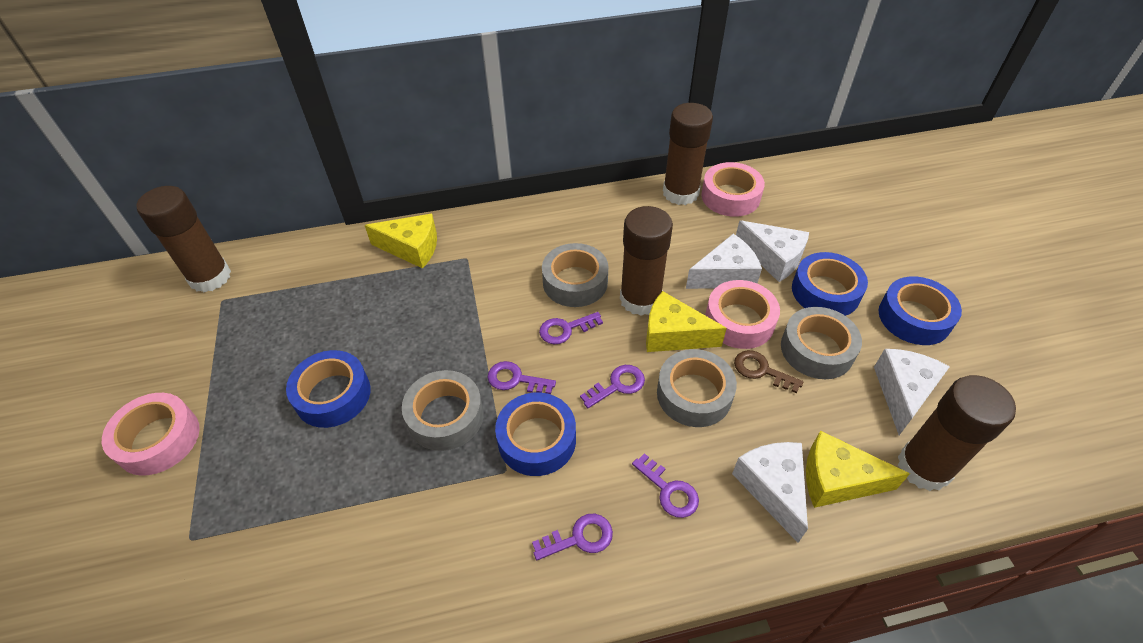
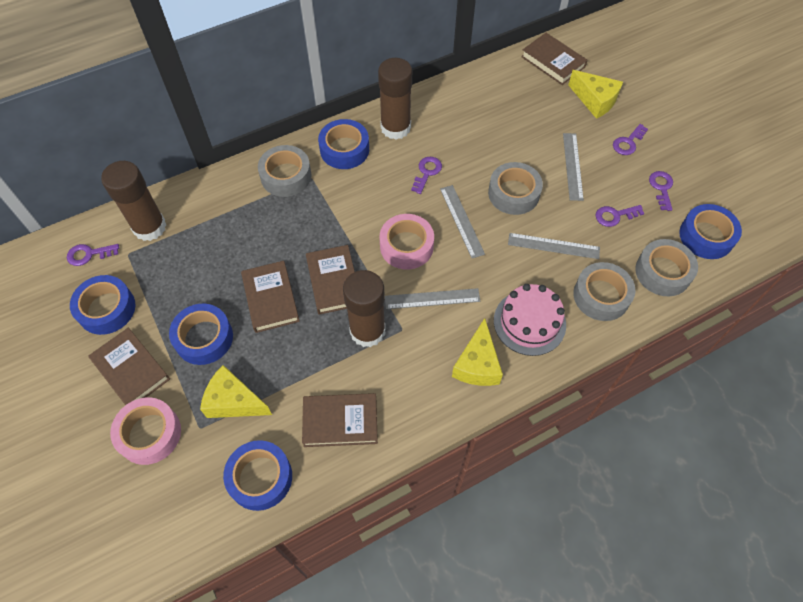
blue tape: 4 -> 5
brown book: 0 -> 5
brown glue stick: 4 -> 3
brown key: 1 -> 0
grey ruler: 0 -> 4
pink cake: 0 -> 1
pink tape: 3 -> 2
white cheese: 4 -> 0

